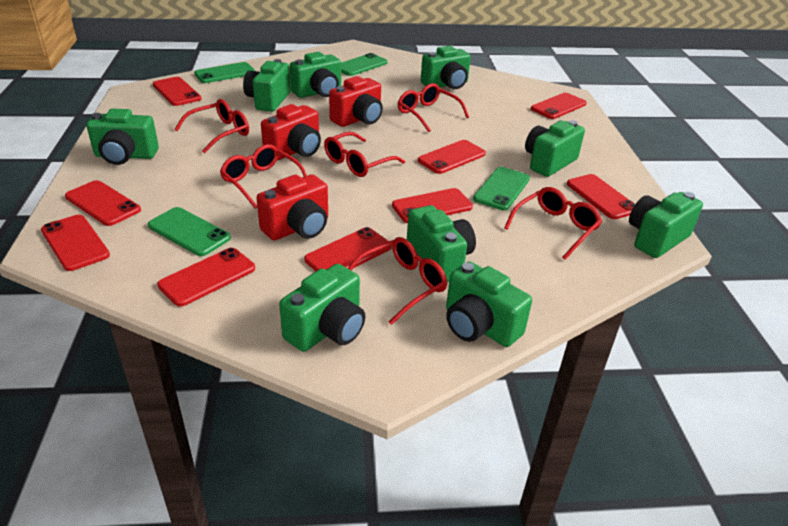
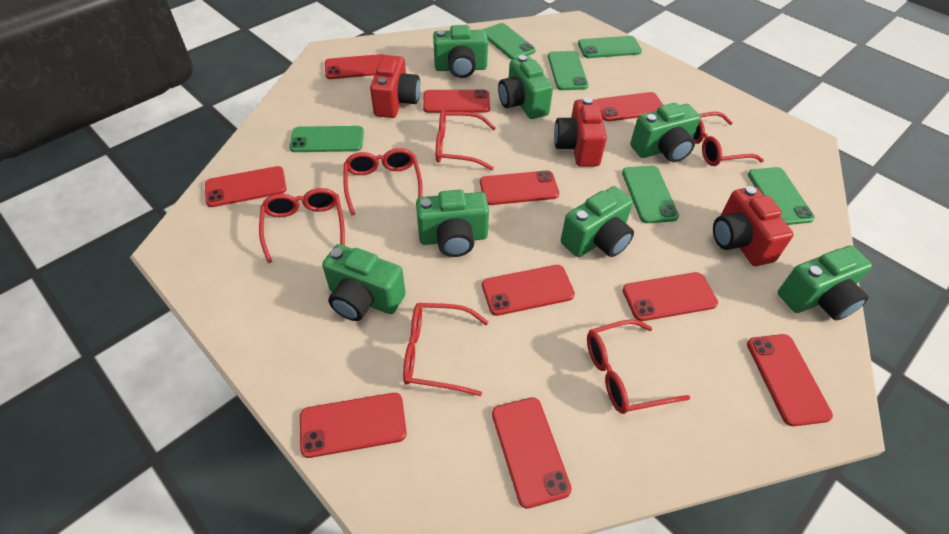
green camera: 9 -> 7
green phone: 4 -> 6
red phone: 9 -> 10

